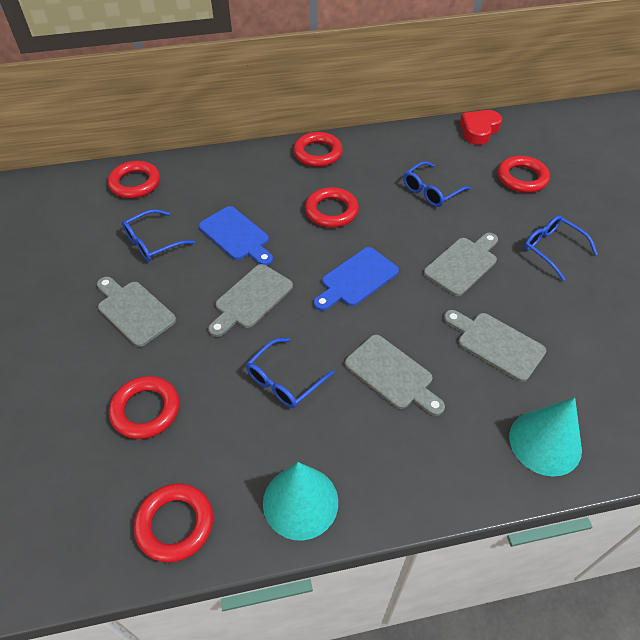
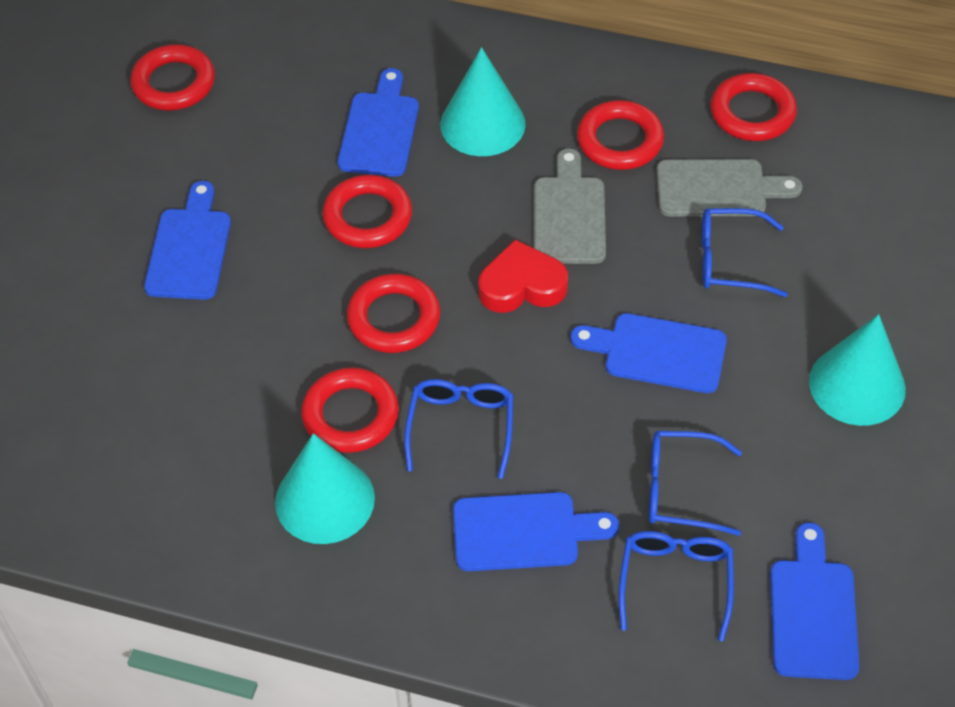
blue cutting board: 2 -> 5
grey cutting board: 5 -> 2
turquoise cone: 2 -> 3

